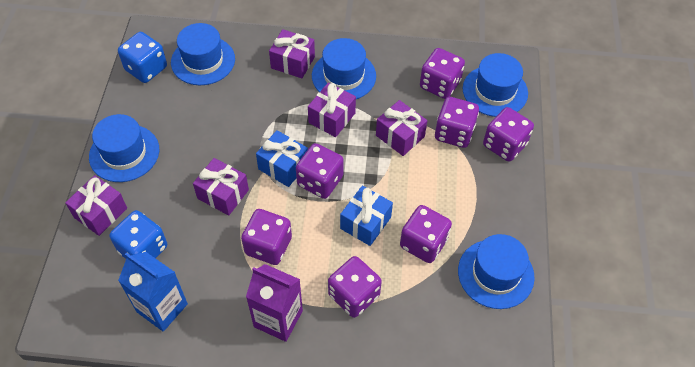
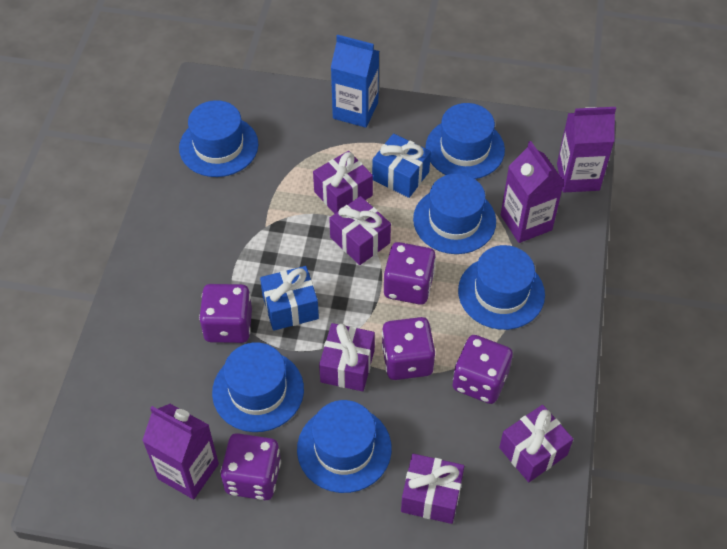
blue dice: 2 -> 0
blue hat: 5 -> 6
purple carton: 1 -> 3
purple dice: 7 -> 5

